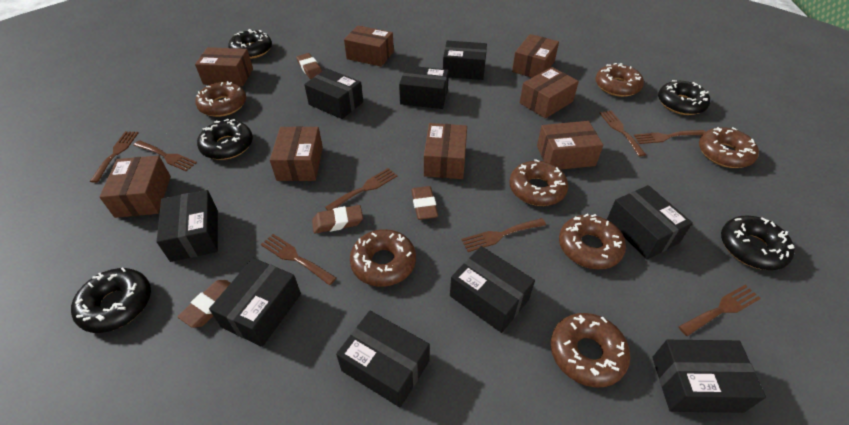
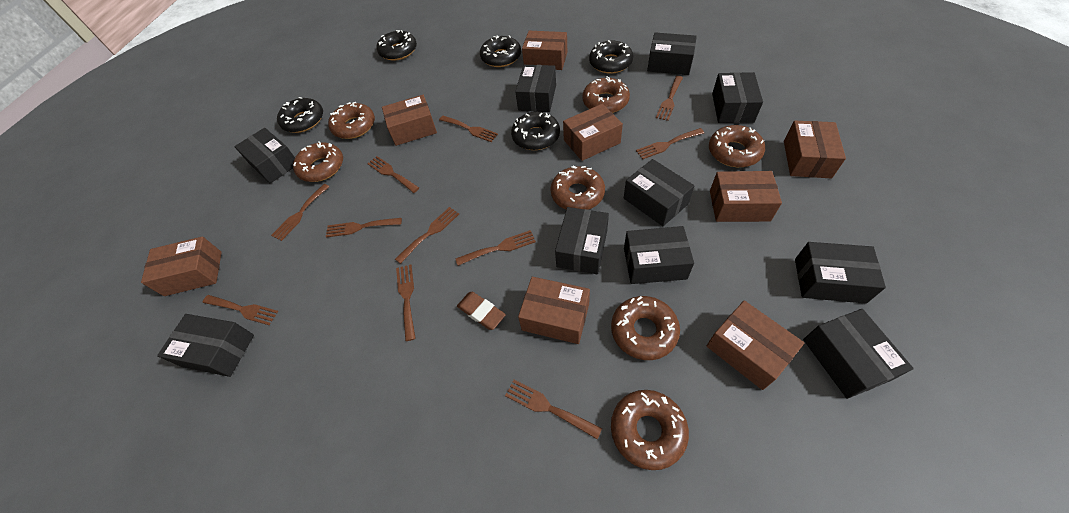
black box: 9 -> 10
brown eraser: 4 -> 1
brown fork: 8 -> 11

